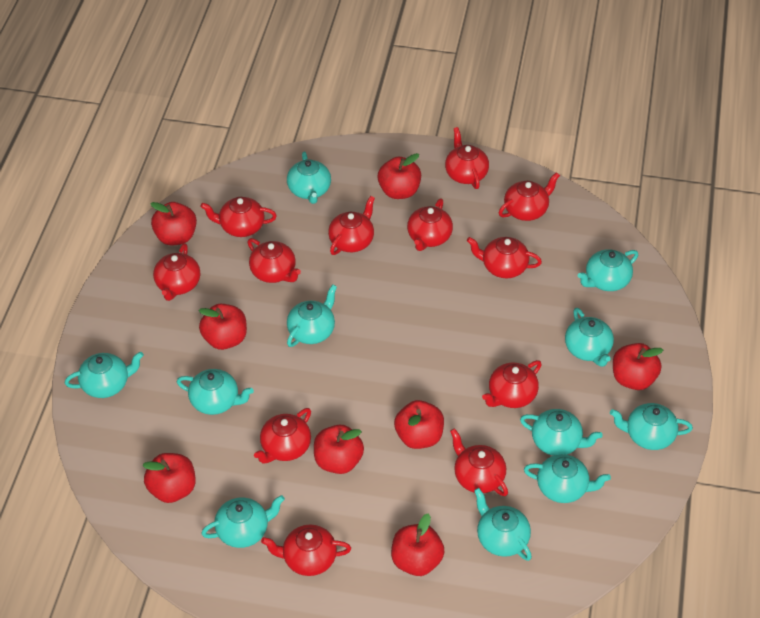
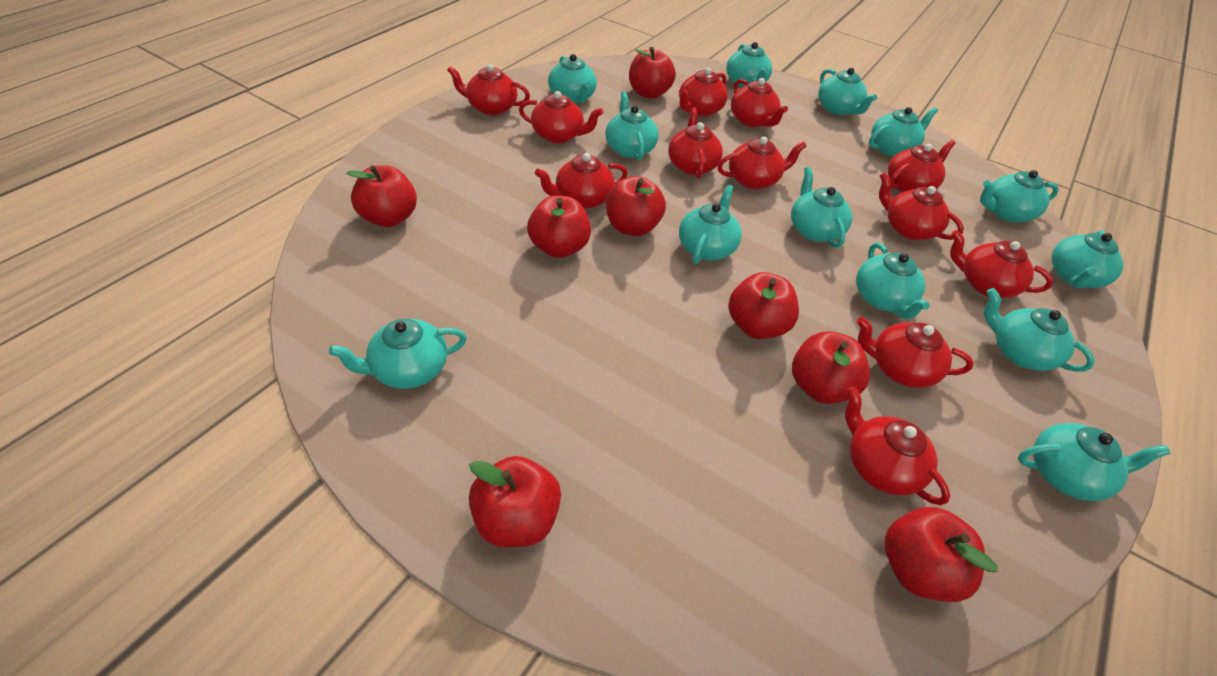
turquoise teapot: 11 -> 13

